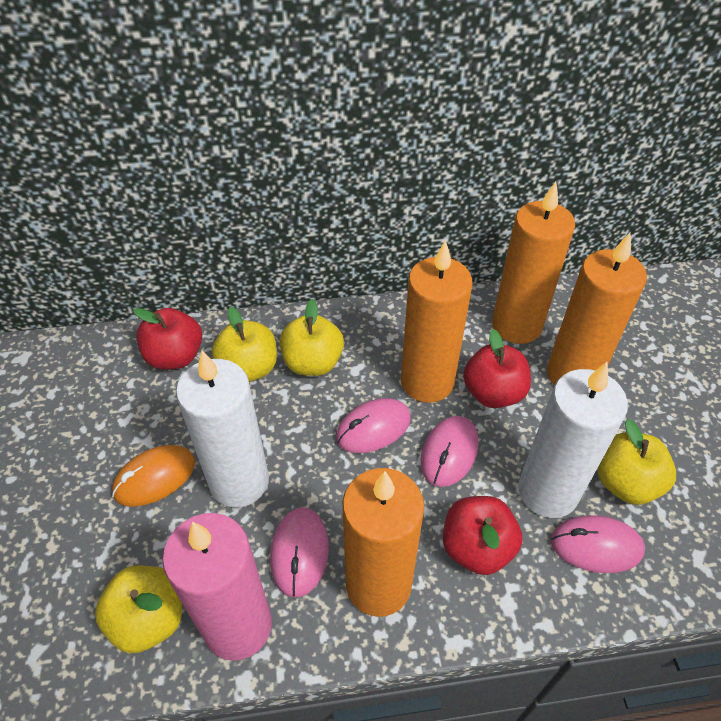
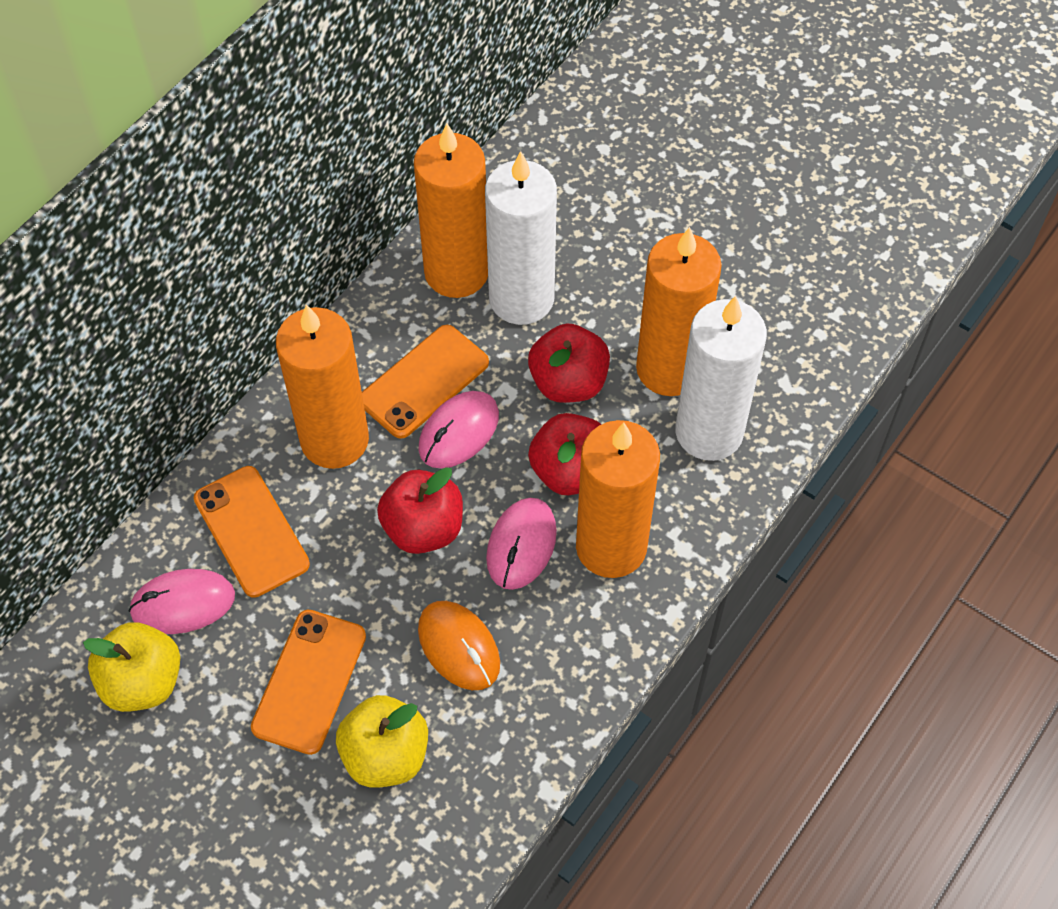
orange phone: 0 -> 3
pink candle: 1 -> 0
pink mouse: 4 -> 3
yellow apple: 4 -> 2

